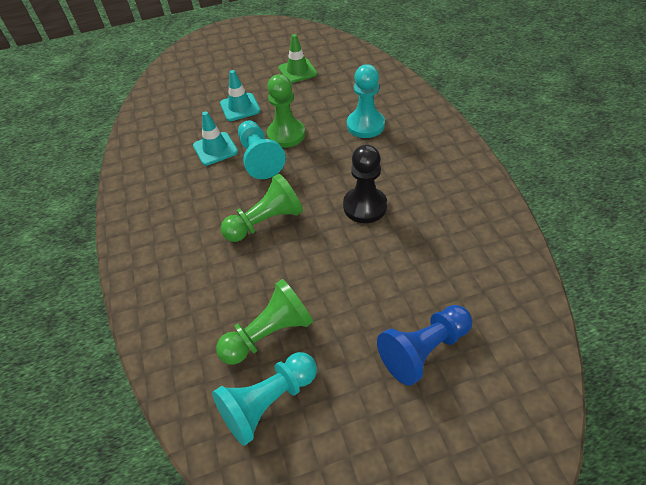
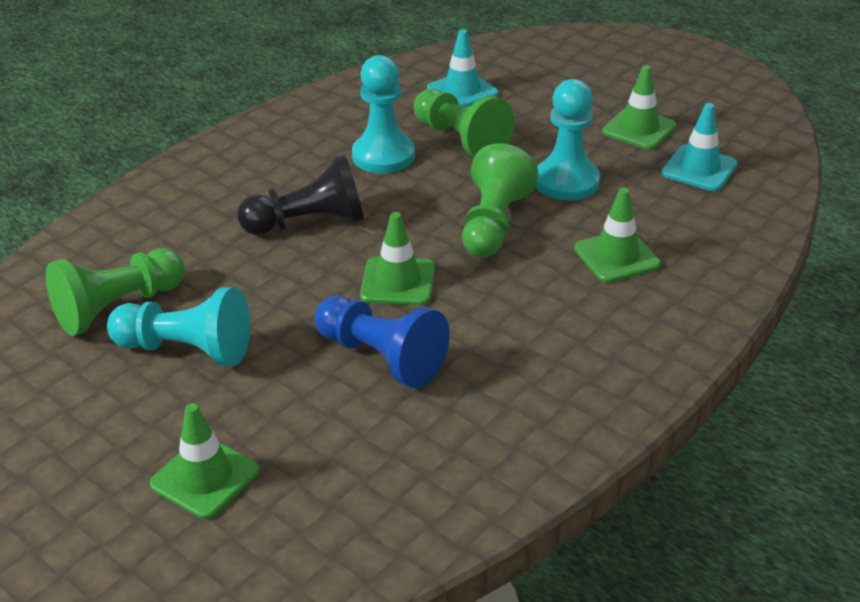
green traffic cone: 1 -> 4

